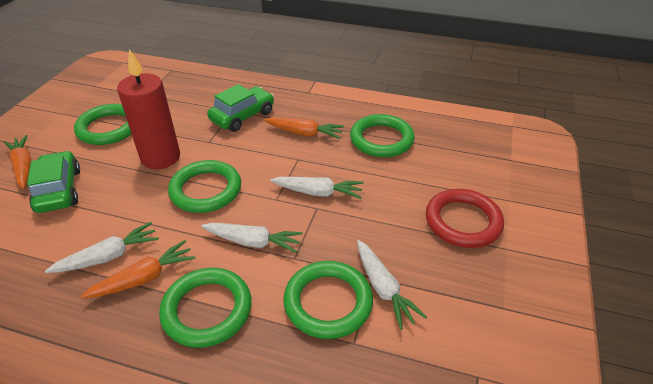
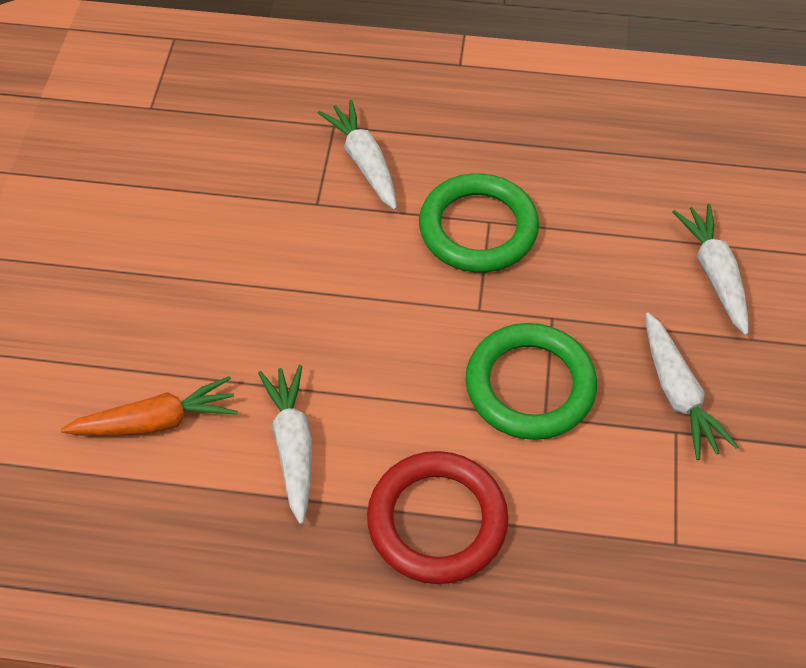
green car: 2 -> 0
green ring: 5 -> 2
orange carrot: 3 -> 1
red candle: 1 -> 0

